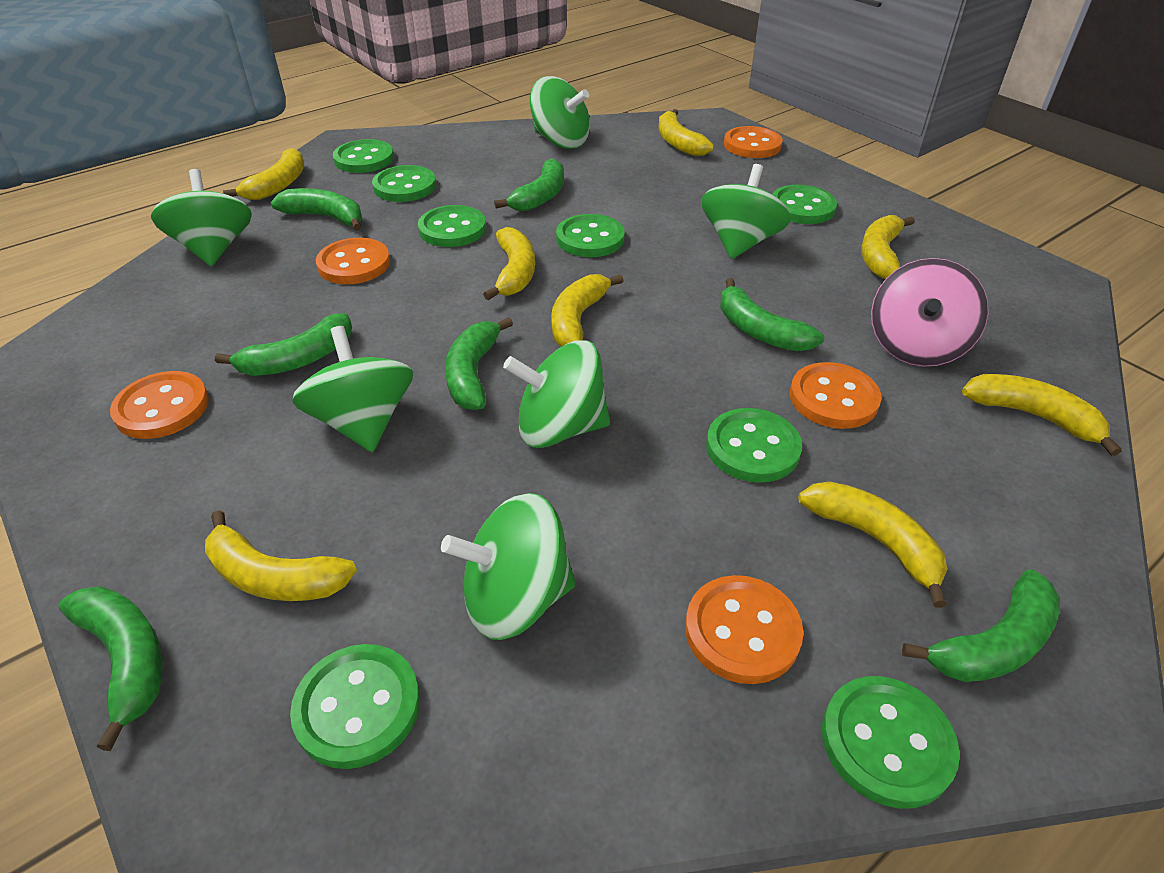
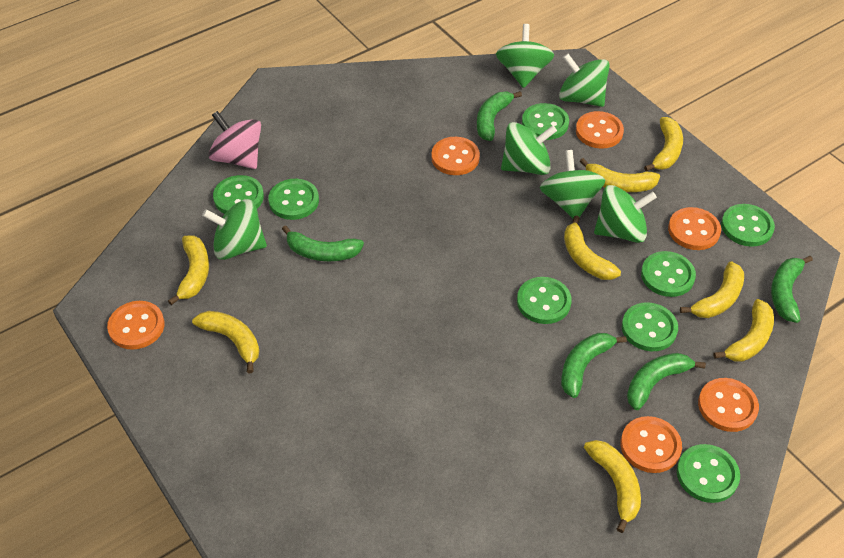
green banana: 7 -> 5
orange button: 5 -> 6

